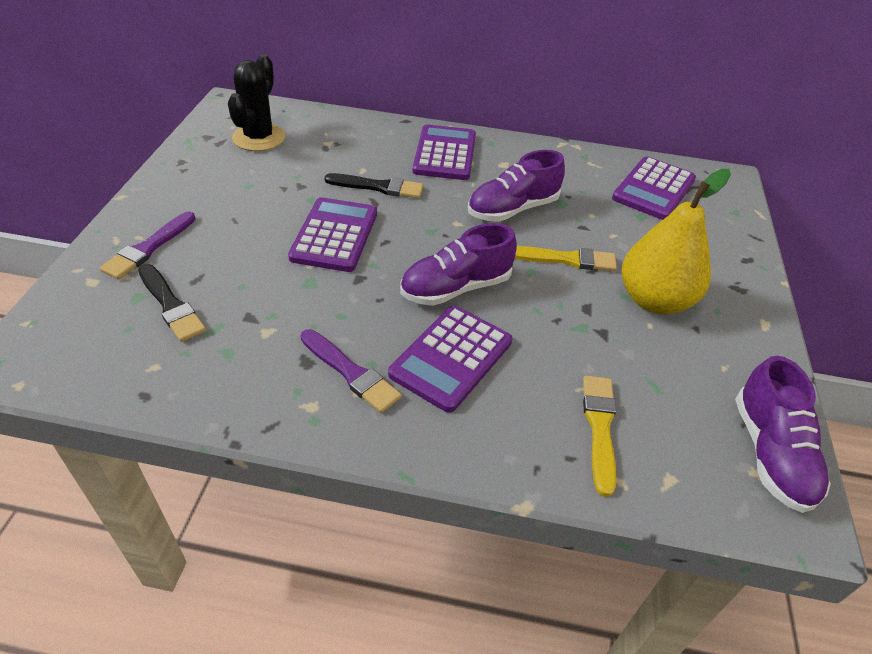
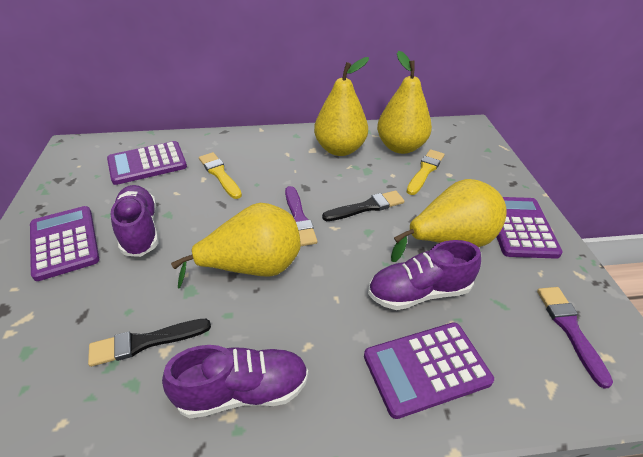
black cactus: 1 -> 0
yellow pear: 1 -> 4

